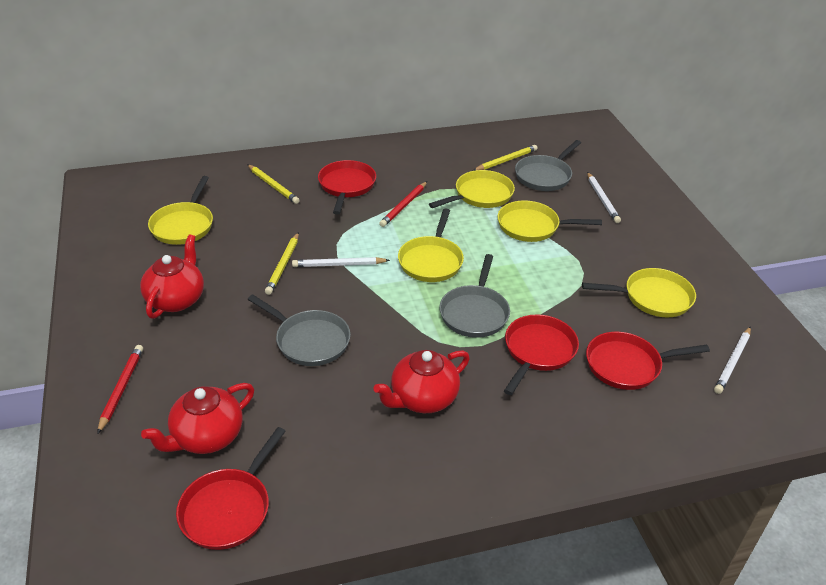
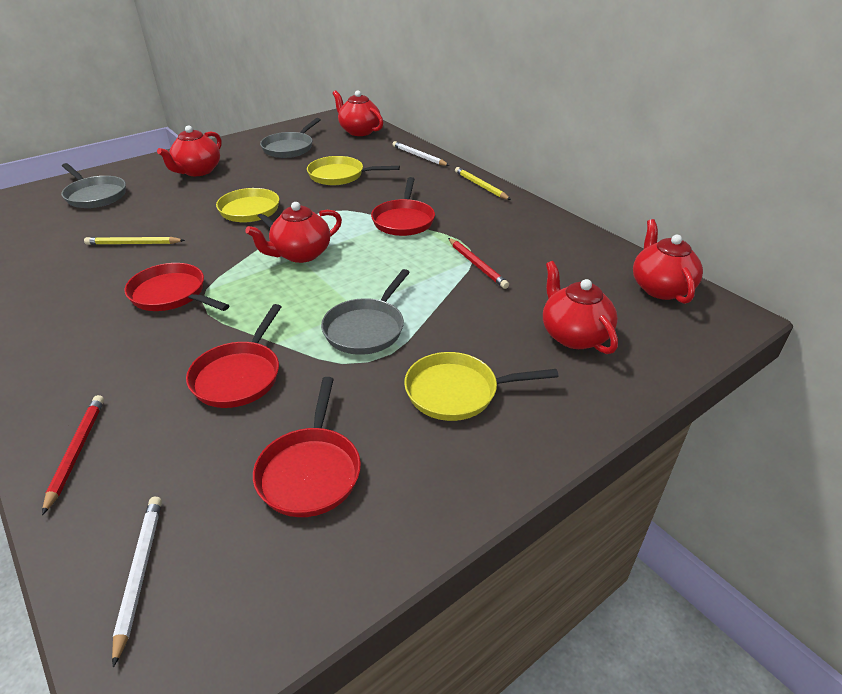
red teapot: 3 -> 5
white pencil: 3 -> 2
yellow pan: 5 -> 3
yellow pencil: 3 -> 2

